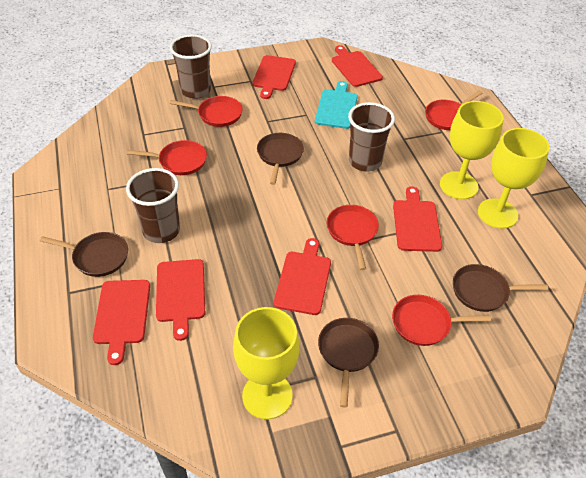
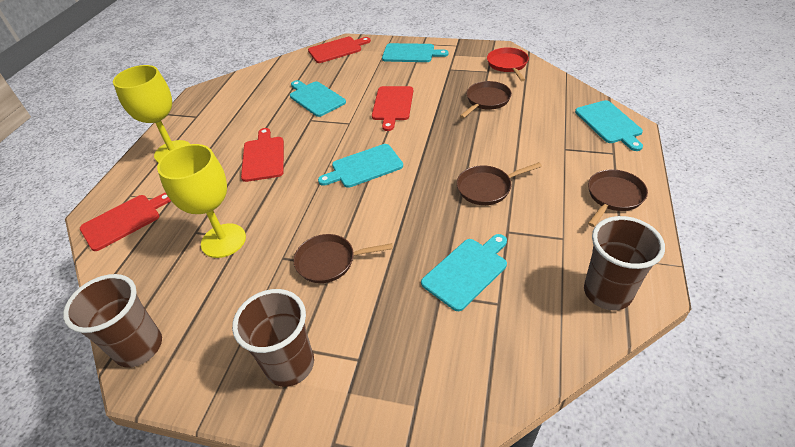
red cutting board: 6 -> 4
red pan: 5 -> 1
turquoise cutting board: 1 -> 5
yellow goblet: 3 -> 2

